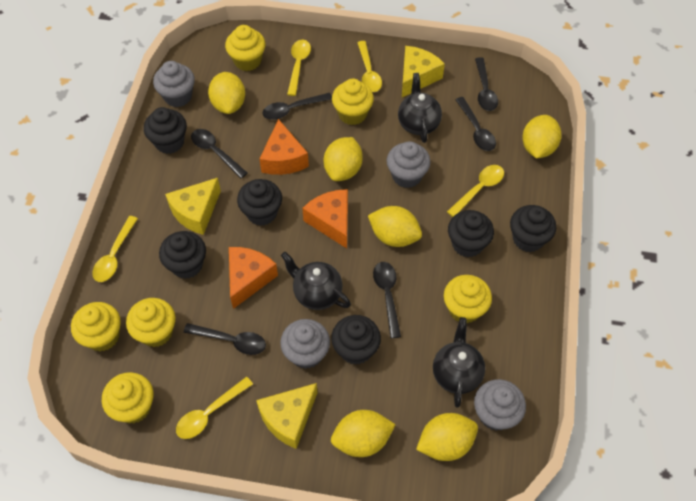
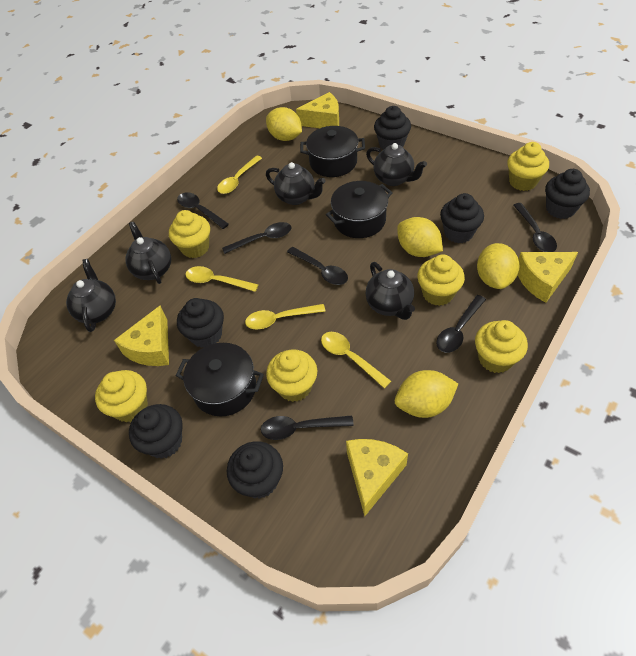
black pot: 0 -> 3
black teapot: 3 -> 5
grey cupcake: 4 -> 0
orange cheese: 3 -> 0
yellow cheese: 3 -> 4
yellow lemon: 6 -> 4
yellow spoon: 5 -> 4

